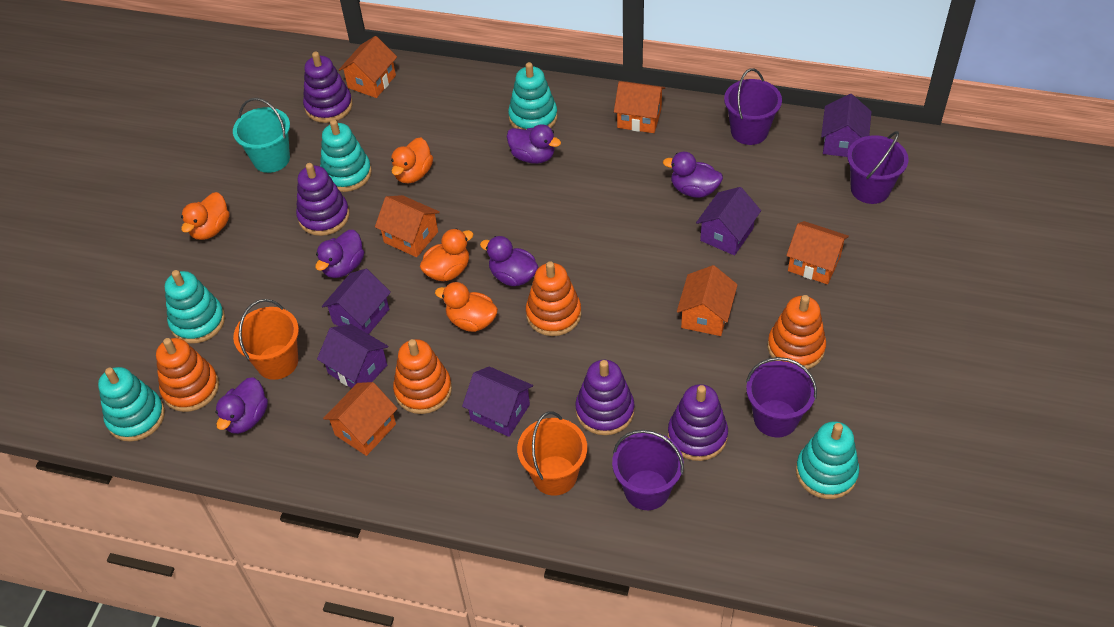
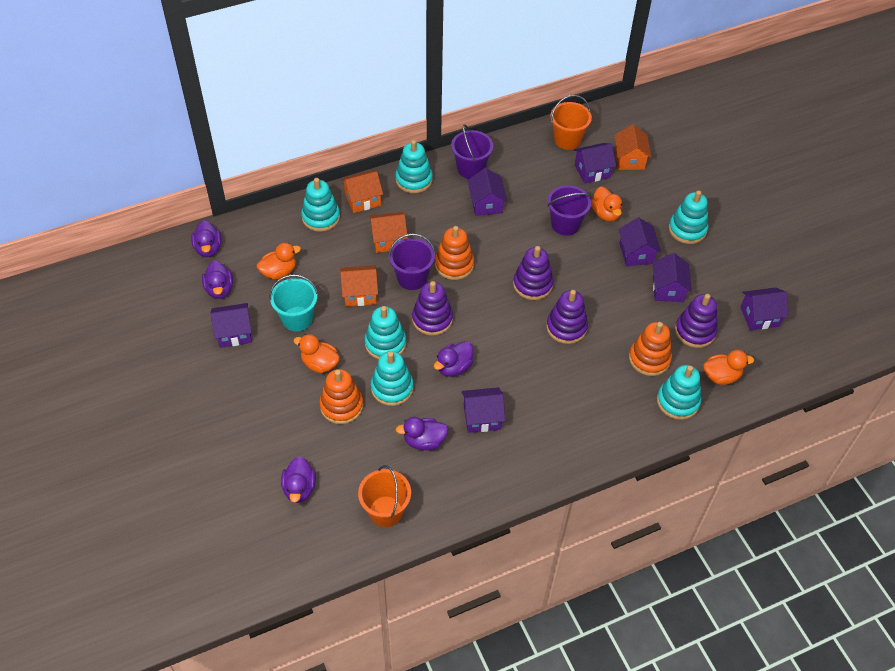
orange house: 6 -> 4
orange stacking toy: 4 -> 3
purple bucket: 4 -> 3
purple house: 5 -> 7
turquoise stacking toy: 5 -> 6

